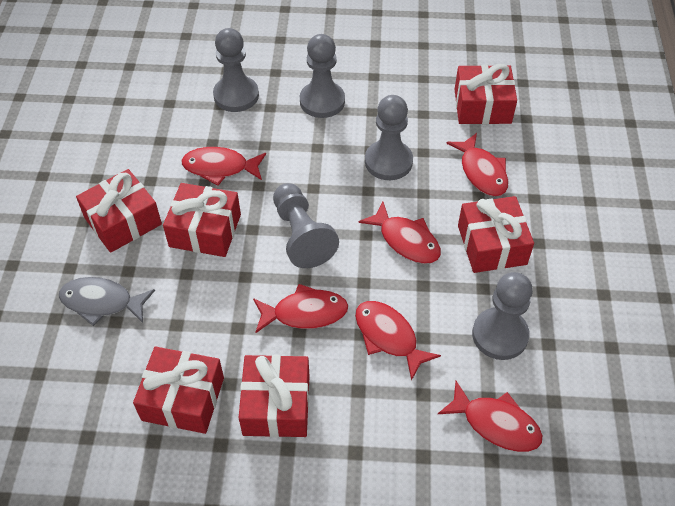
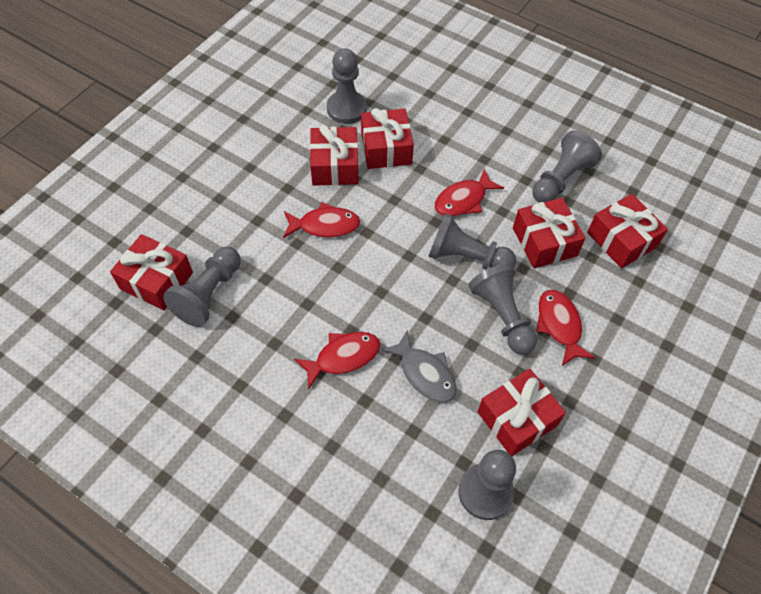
grey pawn: 5 -> 6
red fish: 6 -> 4

